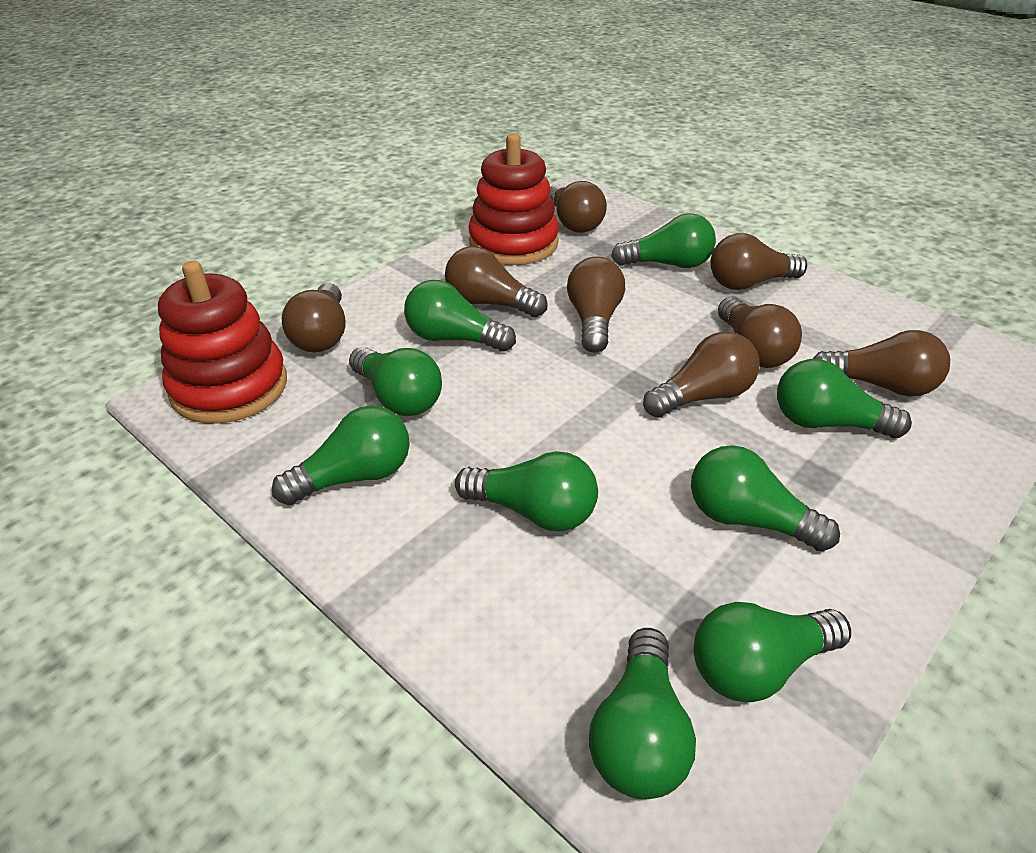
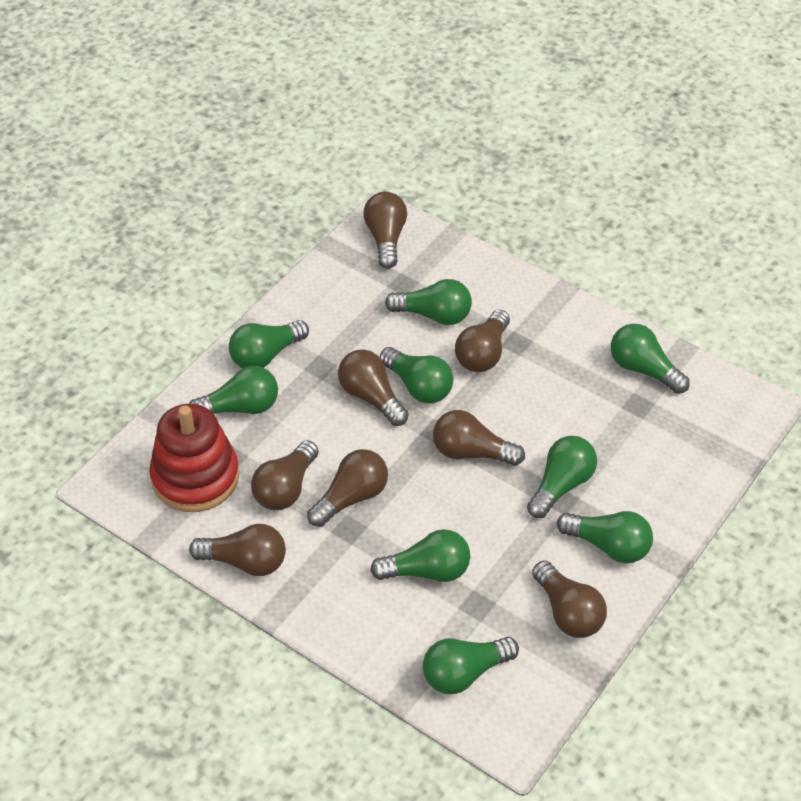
red stacking toy: 2 -> 1

